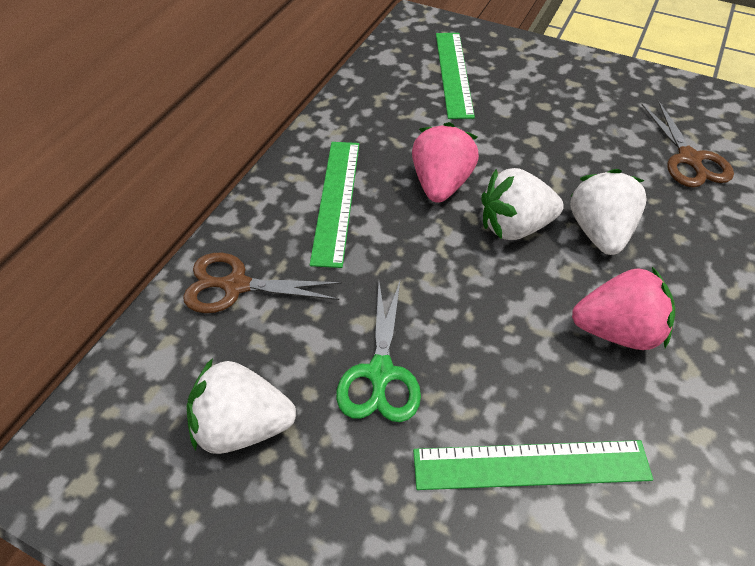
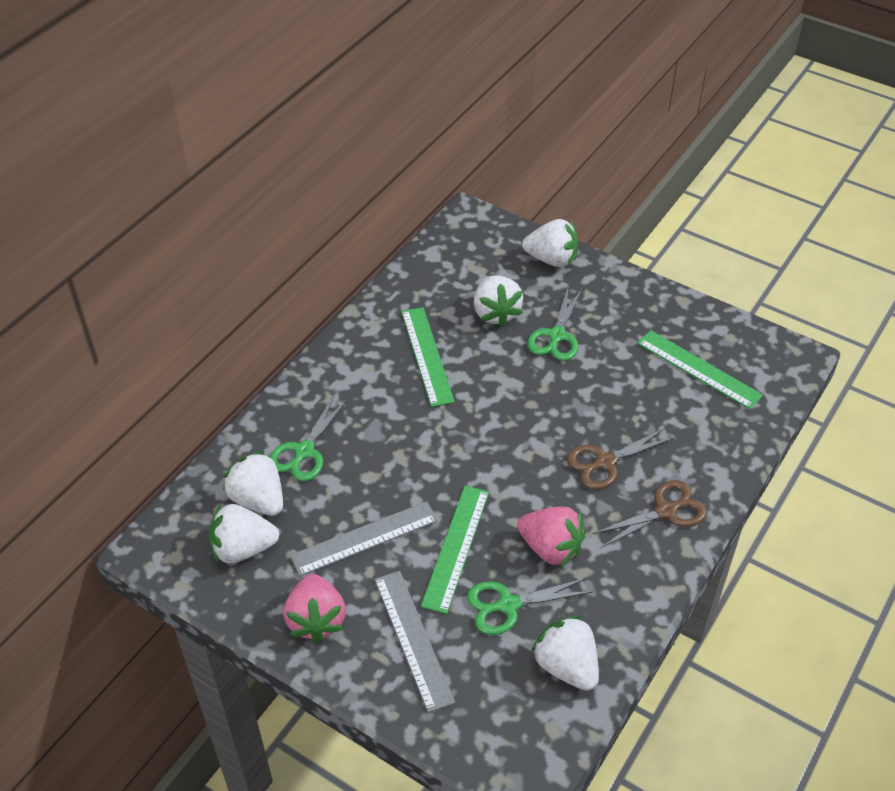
green scissors: 1 -> 3
grey ruler: 0 -> 2
white strawberry: 3 -> 5

